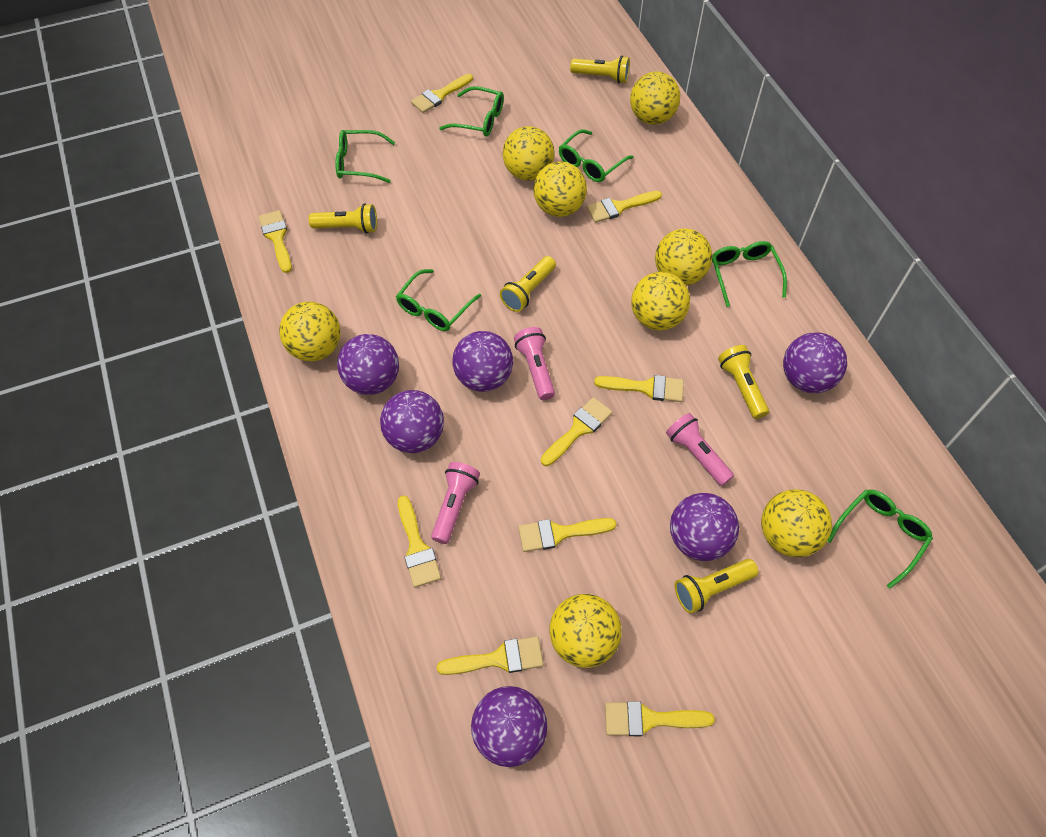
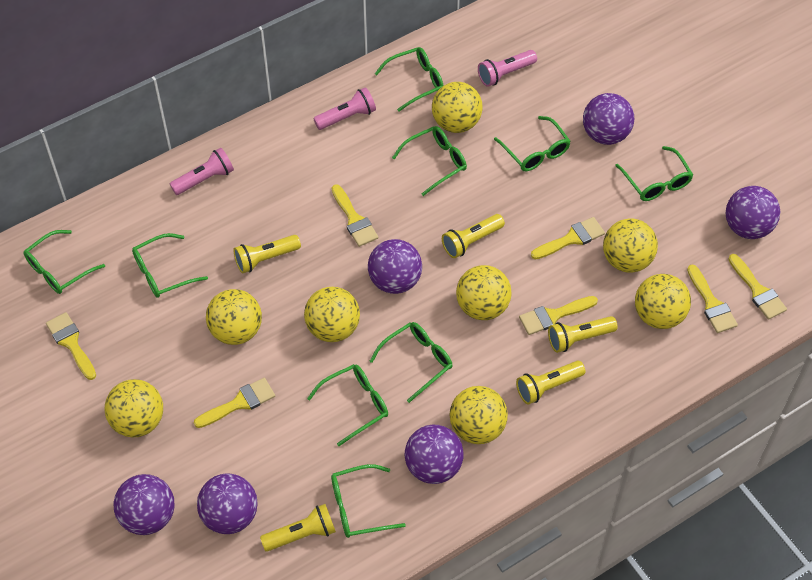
green glasses: 6 -> 9
yellow brush: 9 -> 7

